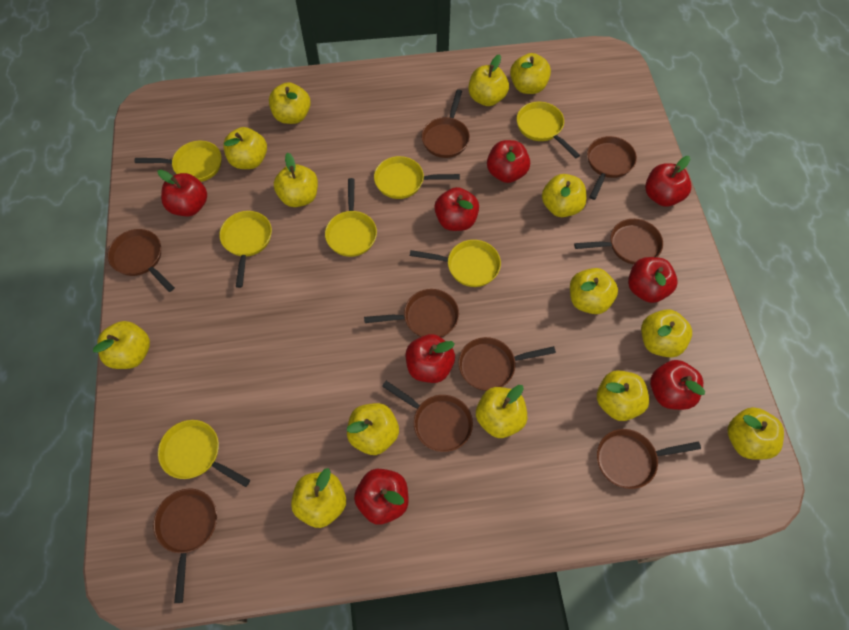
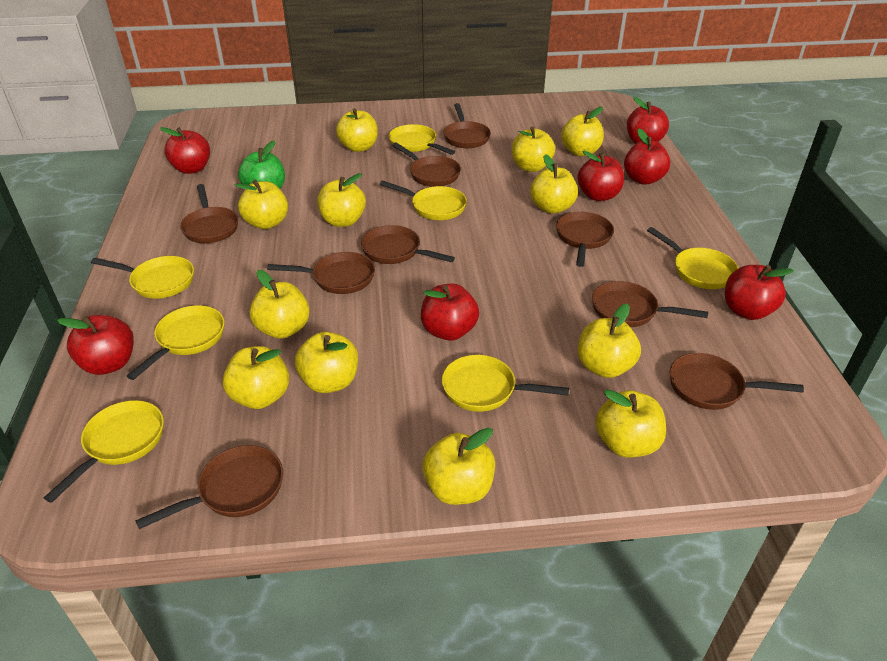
green apple: 0 -> 1
red apple: 8 -> 7
yellow apple: 14 -> 12

